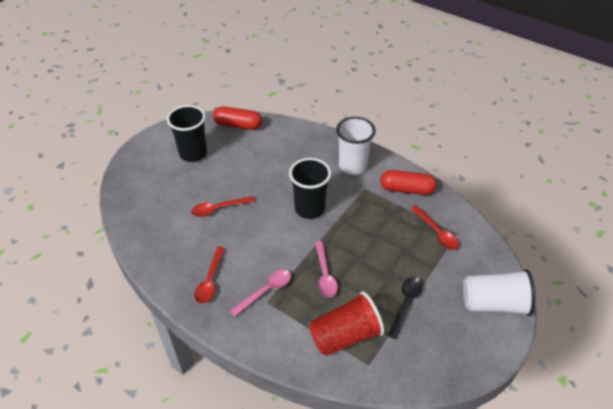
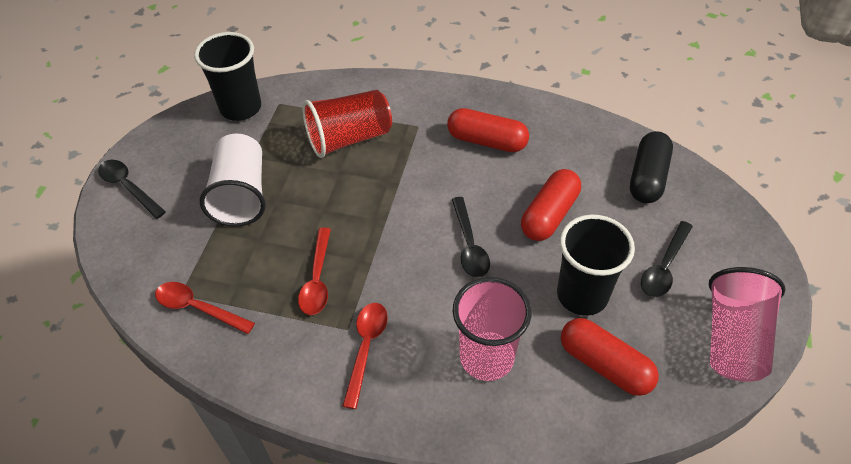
black capsule: 0 -> 1
black spoon: 1 -> 3
pink cup: 0 -> 2
pink spoon: 2 -> 0
red capsule: 2 -> 3
white cup: 2 -> 1

